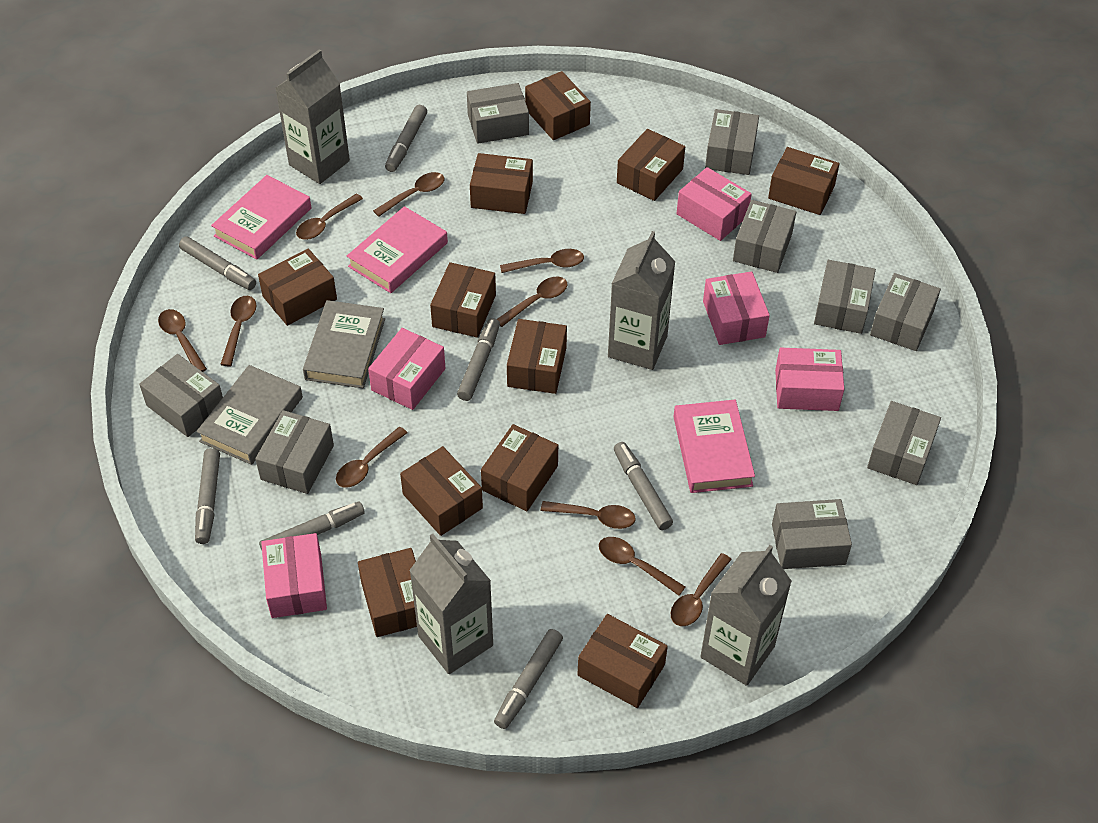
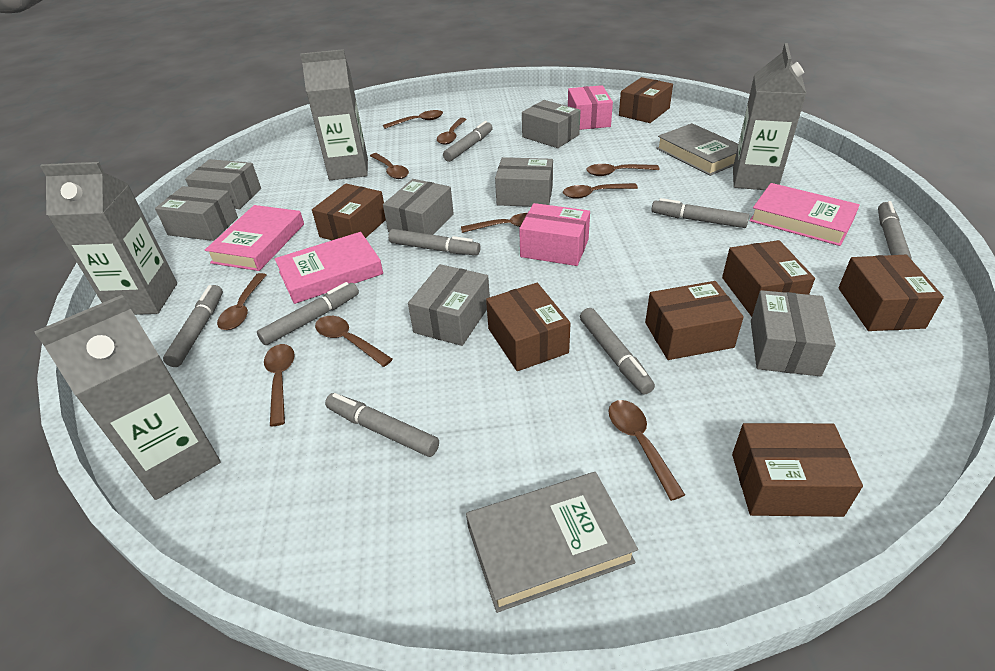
brown box: 11 -> 7
grey box: 9 -> 7
grey marker: 7 -> 8
pink box: 5 -> 2

